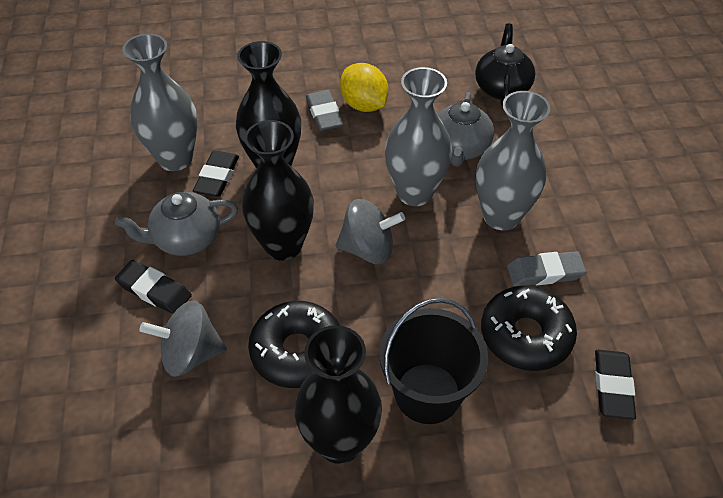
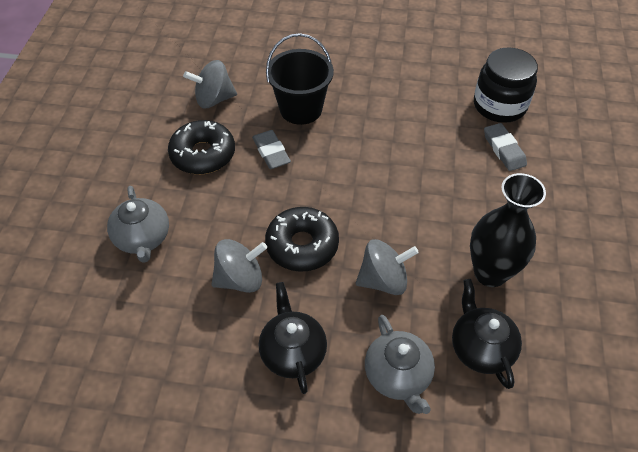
black eraser: 3 -> 0
black jar: 0 -> 1
black teapot: 1 -> 2
black vase: 3 -> 1
grey spinning top: 2 -> 3
grey vase: 3 -> 0
yellow lemon: 1 -> 0

